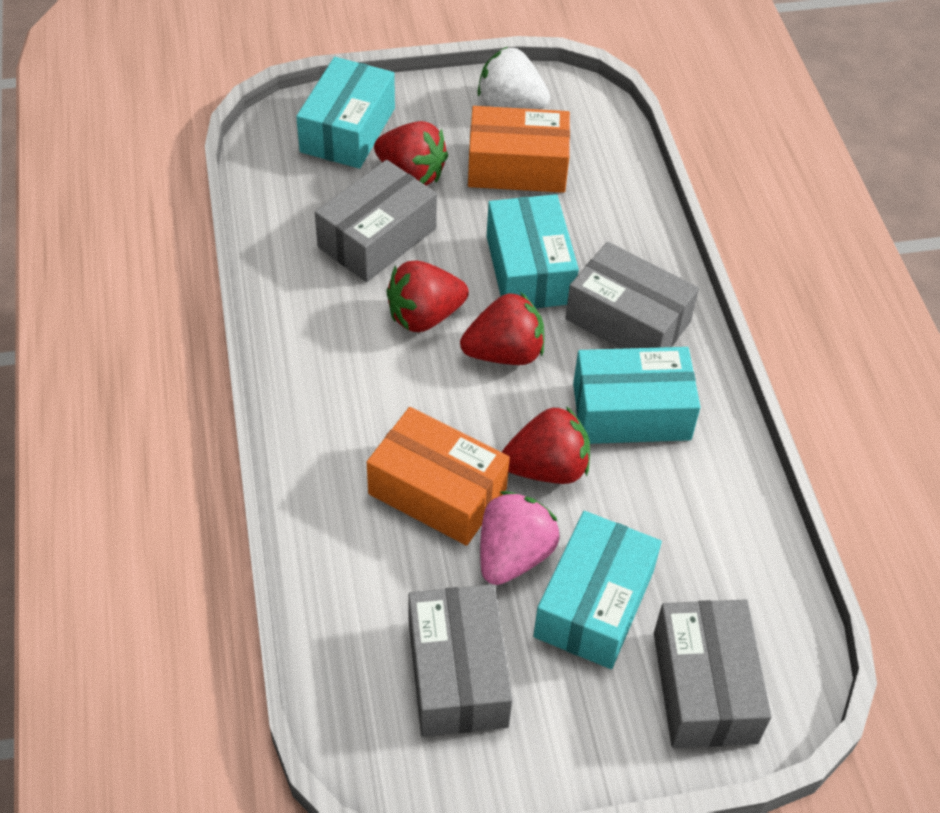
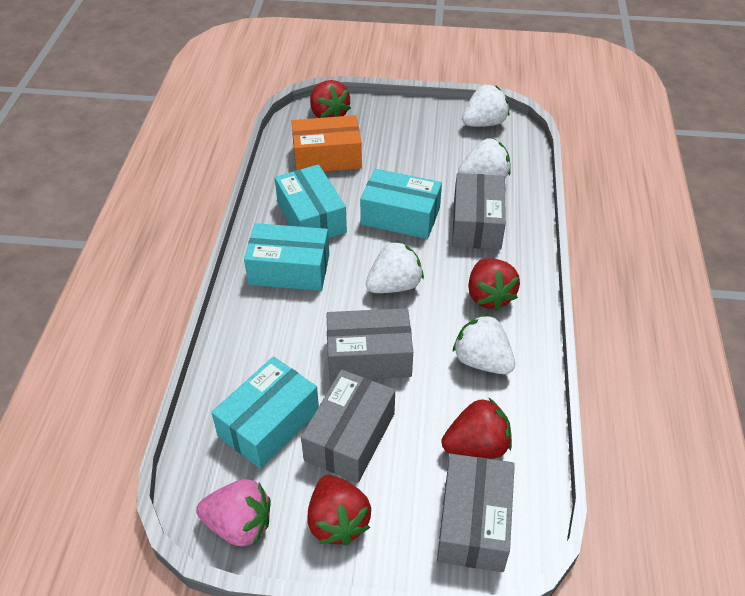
orange box: 2 -> 1
white strawberry: 1 -> 4

